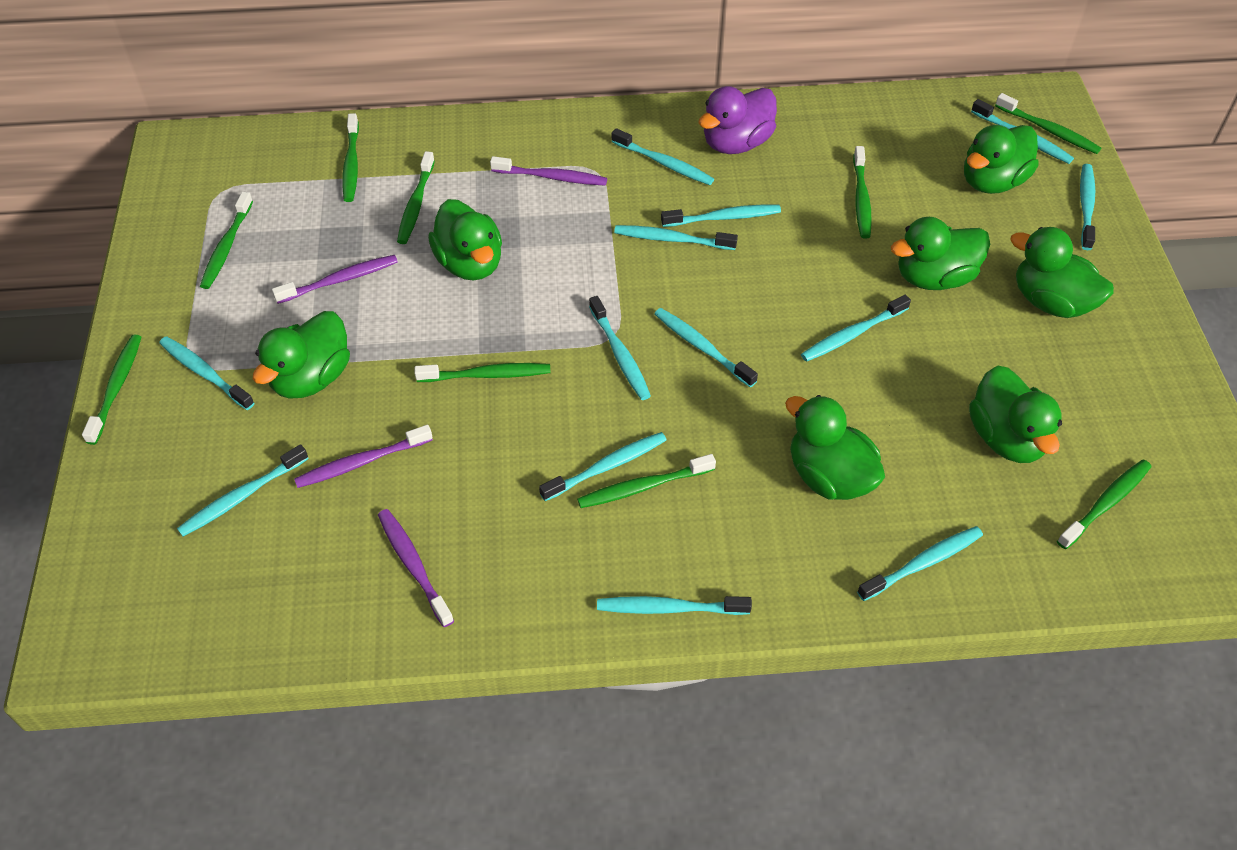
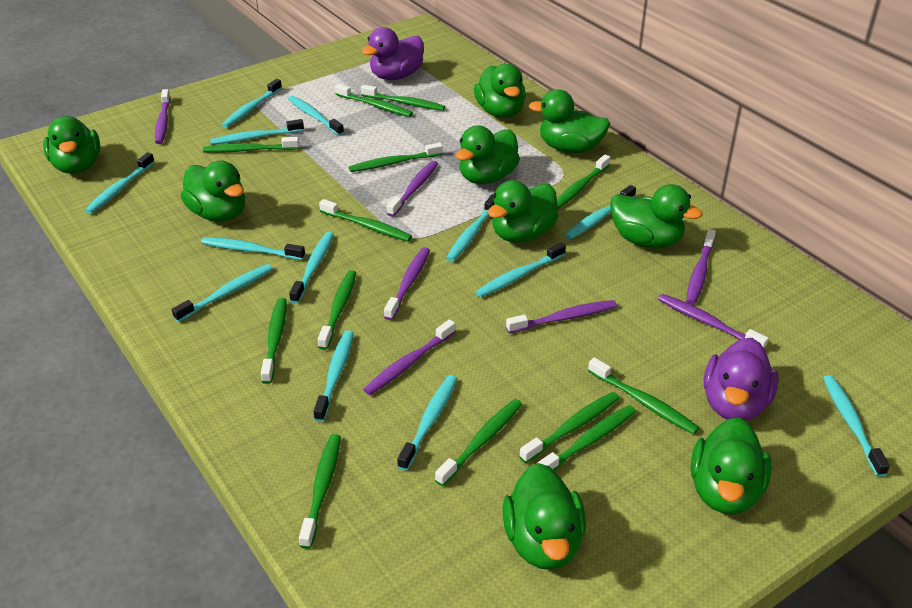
green duck: 7 -> 9
green toothbrush: 9 -> 13
purple duck: 1 -> 2
purple toothbrush: 4 -> 7

